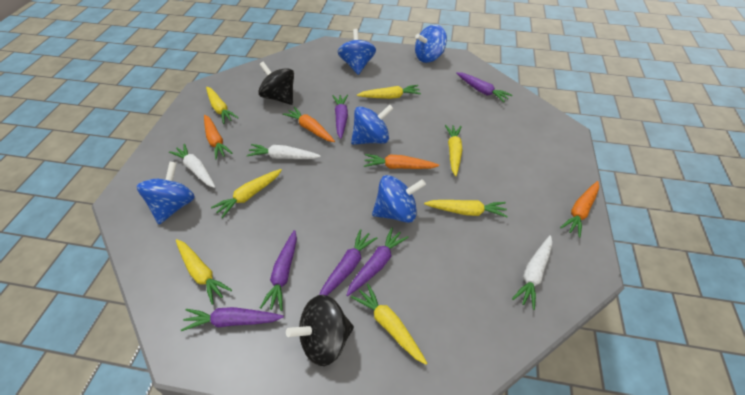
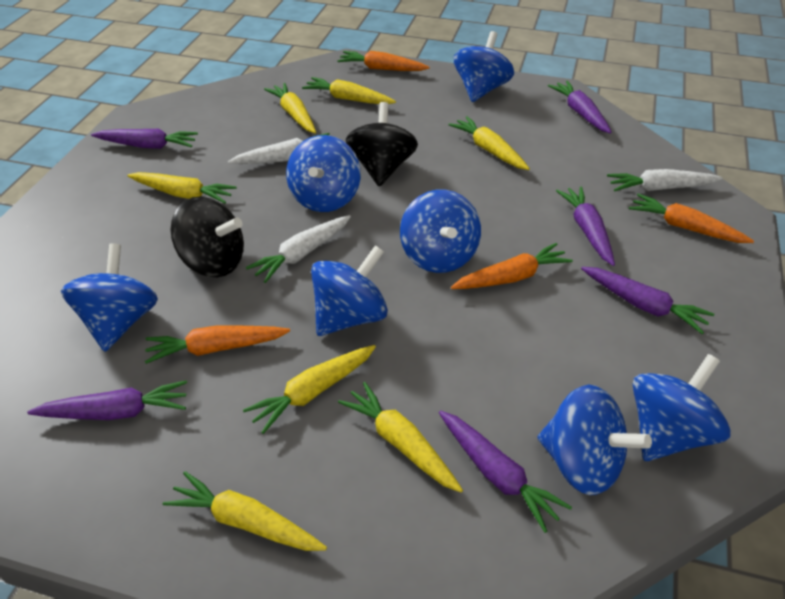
blue spinning top: 5 -> 7

